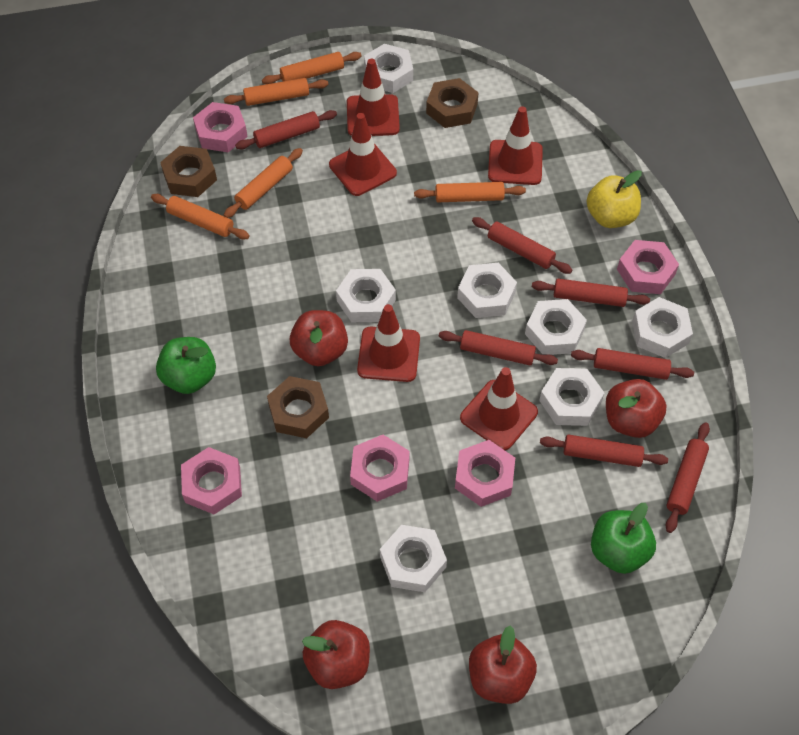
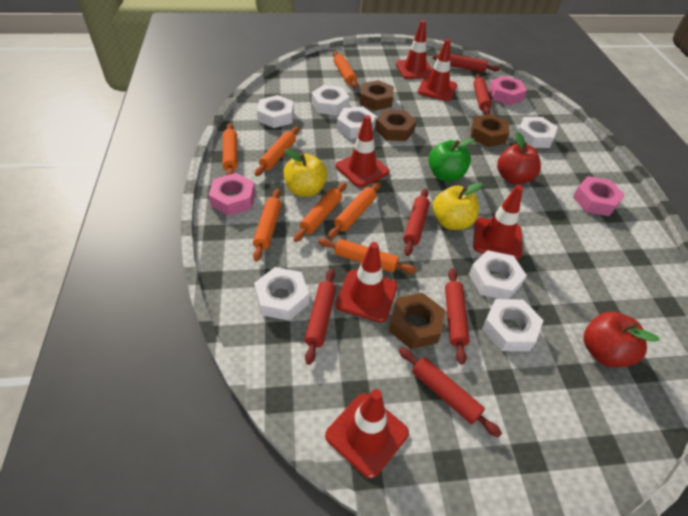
brown nut: 3 -> 4
green apple: 2 -> 1
orange rolling pin: 5 -> 7
pink nut: 5 -> 3
red apple: 4 -> 2
red rolling pin: 7 -> 6
red traffic cone: 5 -> 6
yellow apple: 1 -> 2

